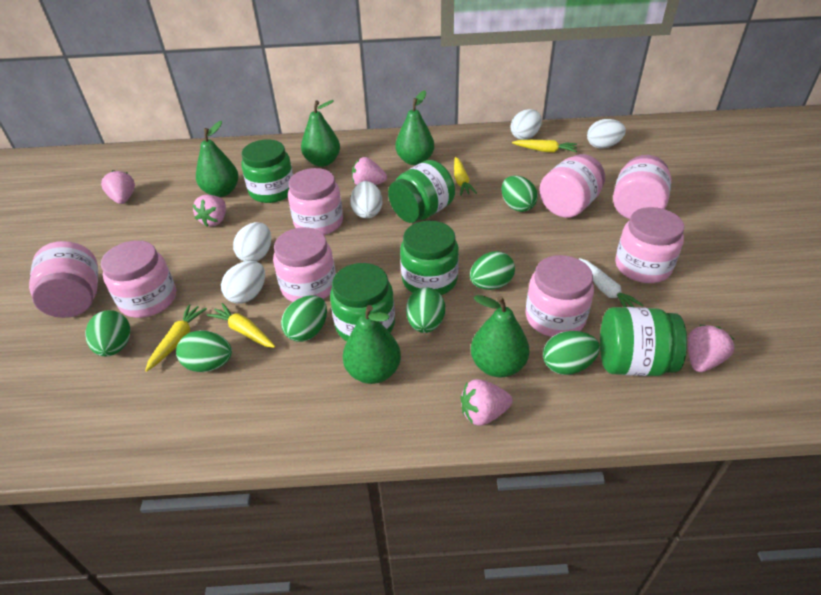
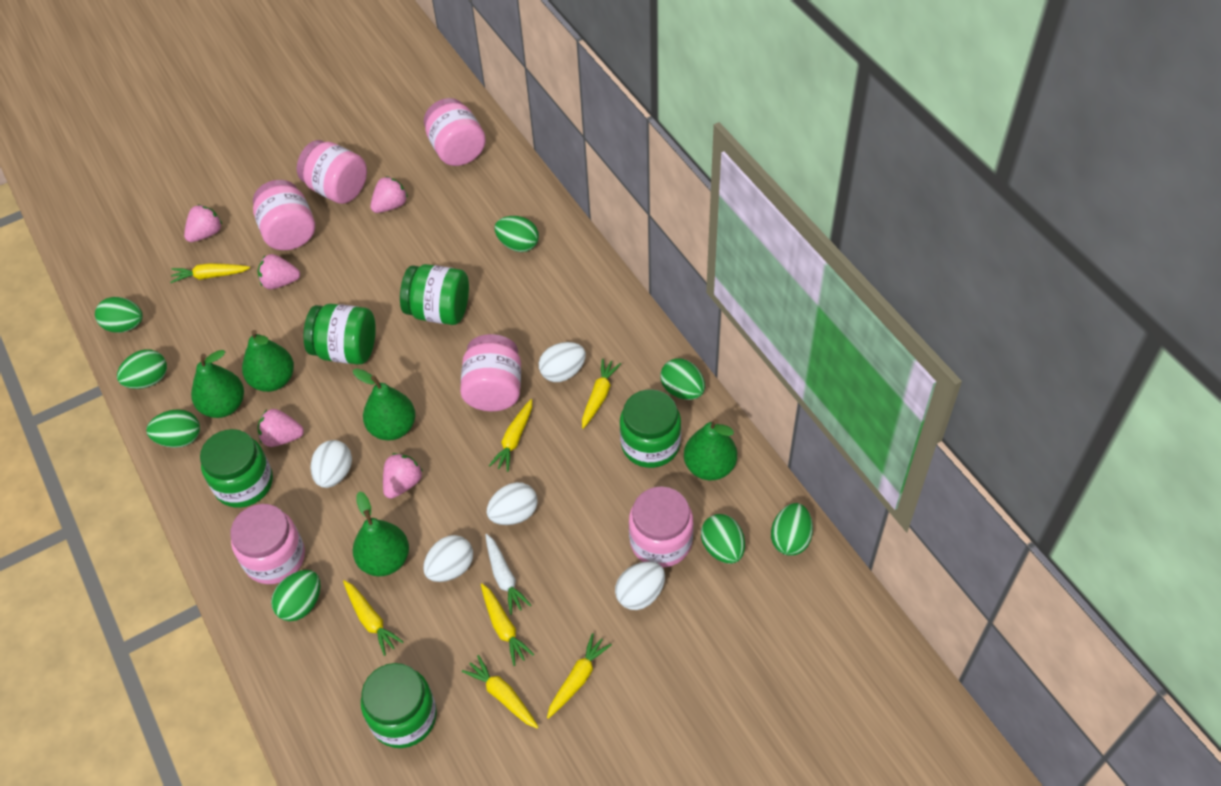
green egg: 7 -> 8
pink jar: 8 -> 6
yellow carrot: 4 -> 7

